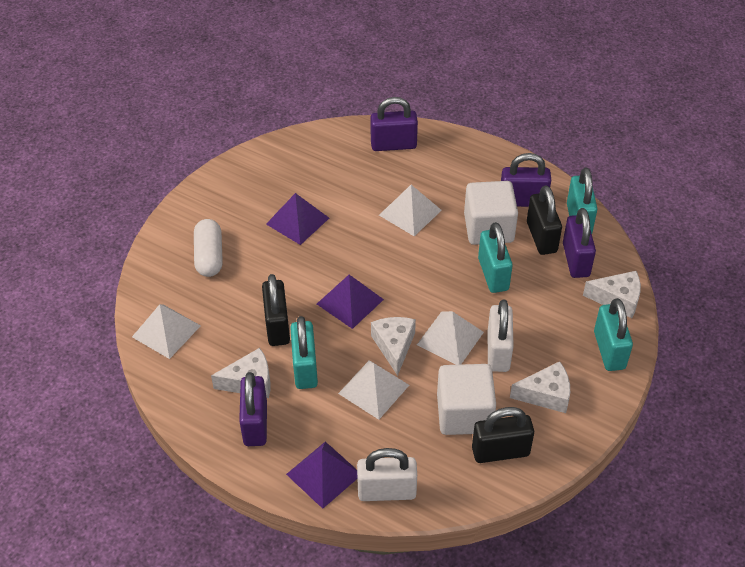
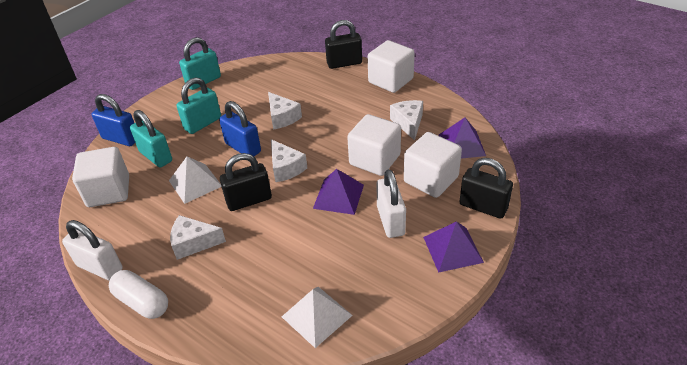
blue padlock: 0 -> 2
purple padlock: 4 -> 0
turquoise padlock: 4 -> 3
white cube: 2 -> 4
white pyramid: 4 -> 2

